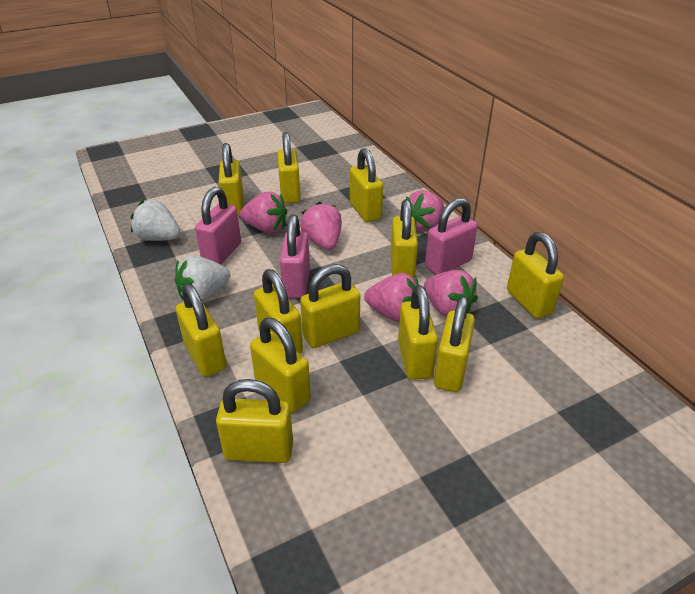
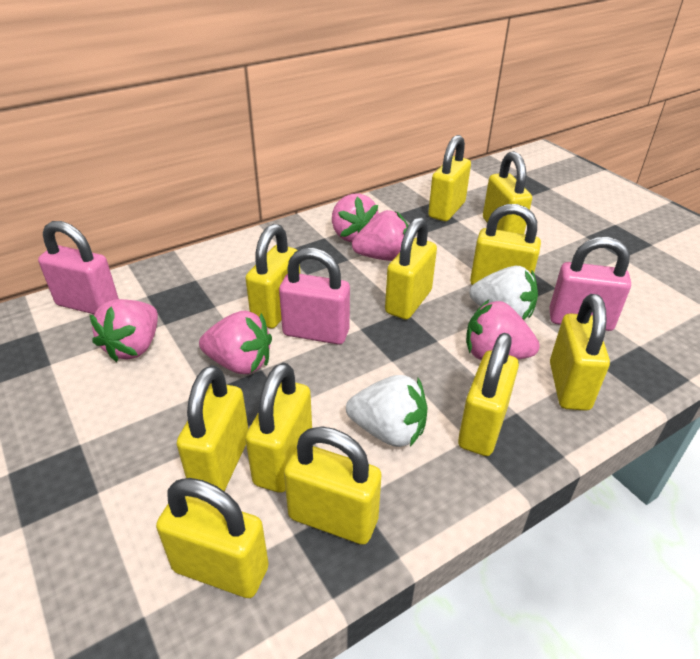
yellow padlock: 12 -> 11

